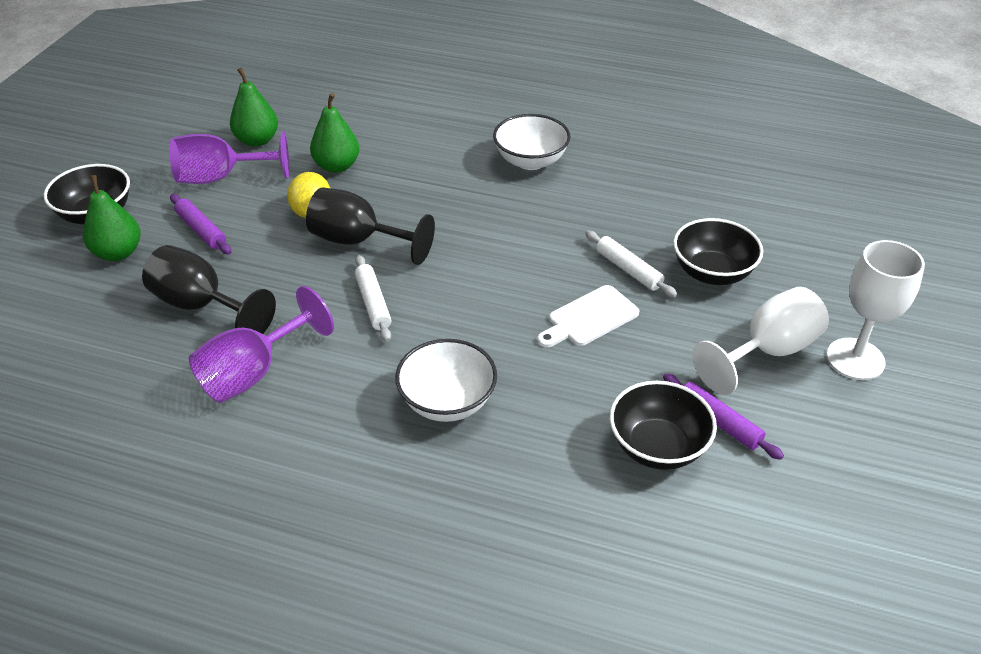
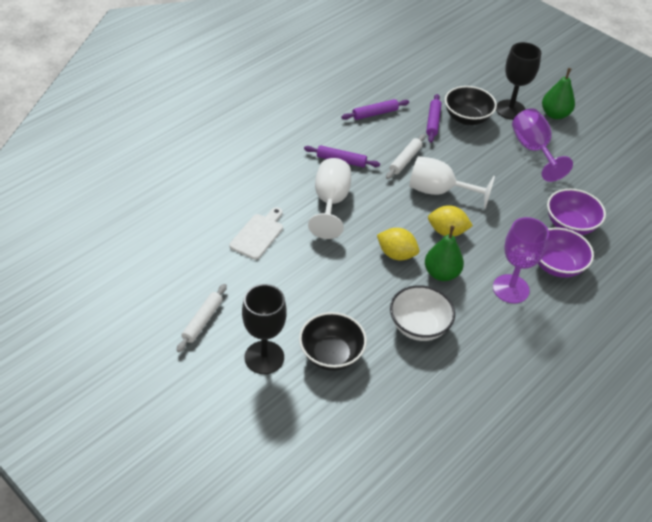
black bowl: 3 -> 2
green pear: 3 -> 2
purple bowl: 0 -> 2
purple rolling pin: 2 -> 3
white bowl: 2 -> 1
yellow lemon: 1 -> 2

